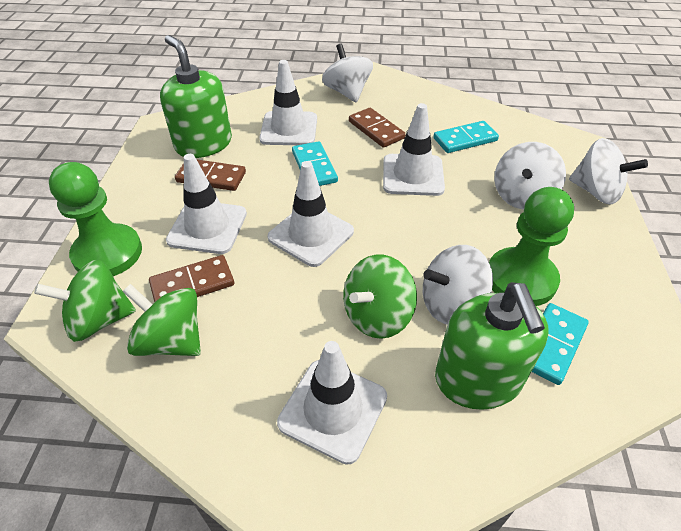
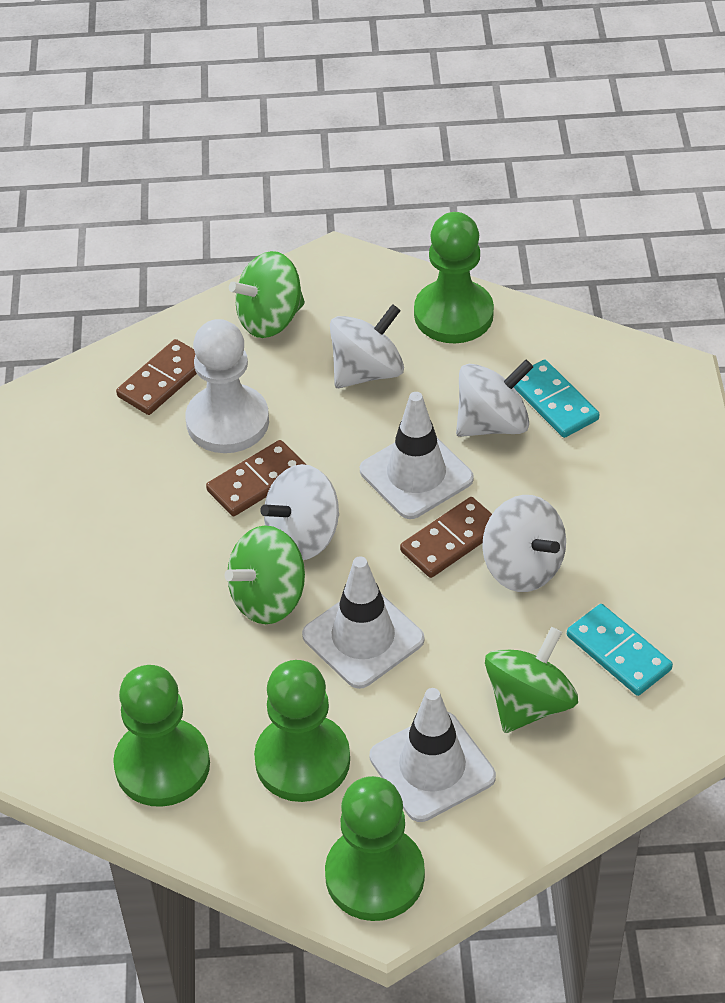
green pawn: 2 -> 4
green soap dispenser: 2 -> 0
turquoise domino: 3 -> 2
white pawn: 0 -> 1
white traffic cone: 5 -> 3

